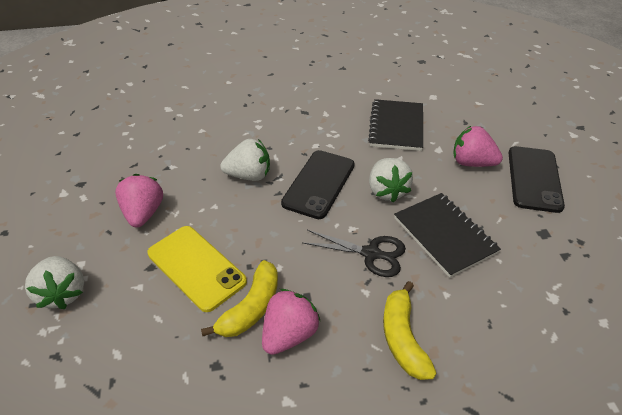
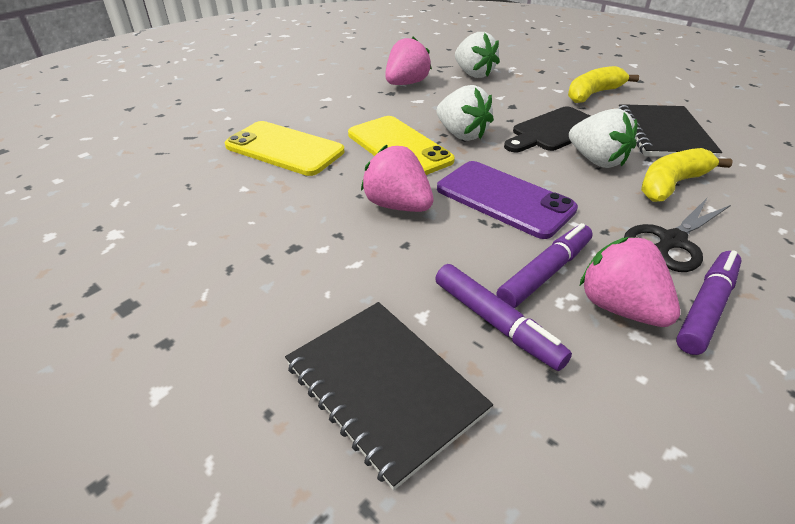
black cutting board: 0 -> 1
black phone: 2 -> 0
purple marker: 0 -> 3
purple phone: 0 -> 1
yellow phone: 1 -> 2

